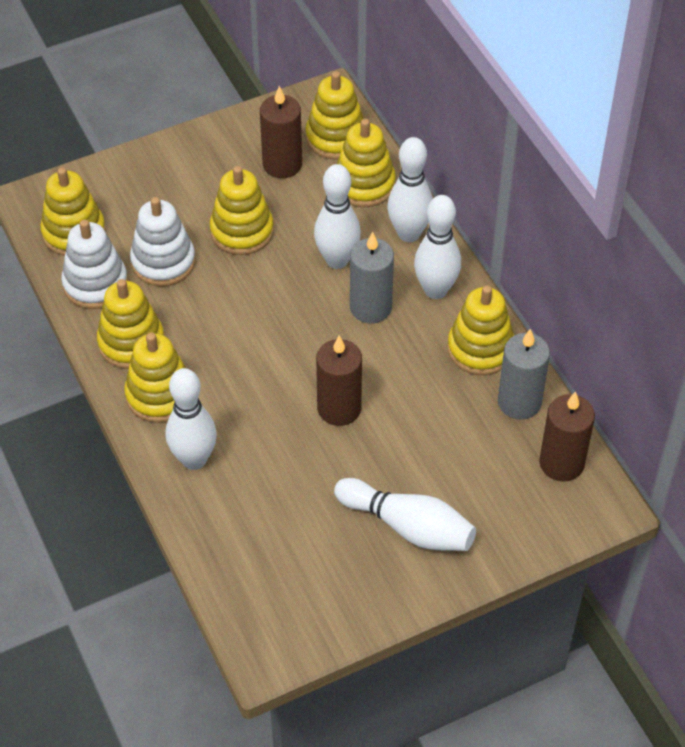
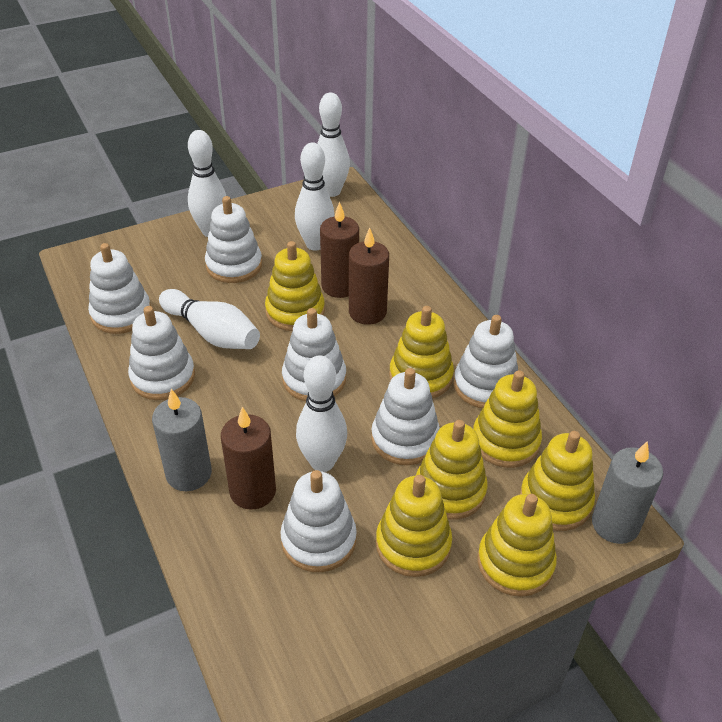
white stacking toy: 2 -> 7

